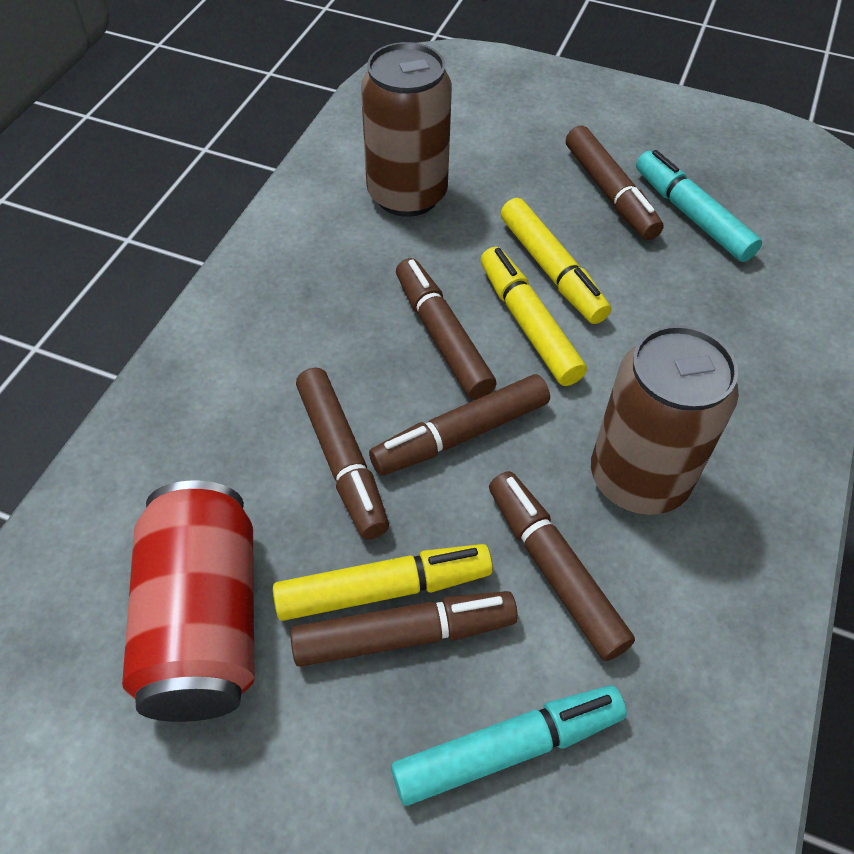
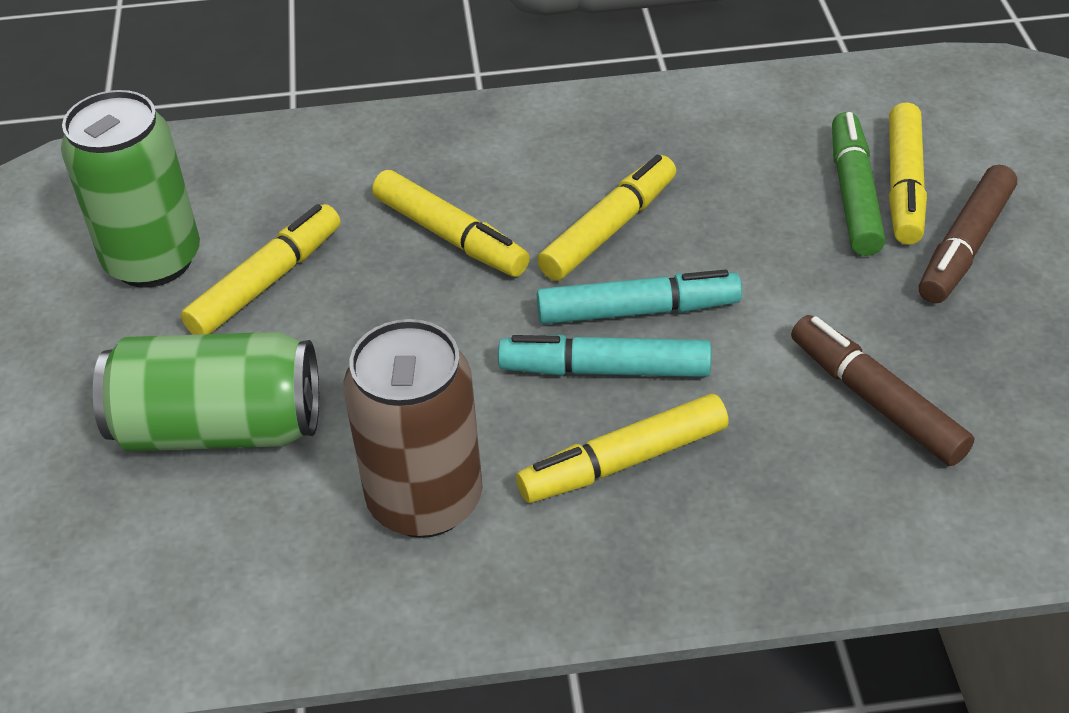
brown can: 2 -> 1
brown marker: 6 -> 2
green can: 0 -> 2
green marker: 0 -> 1
red can: 1 -> 0
yellow marker: 3 -> 5

